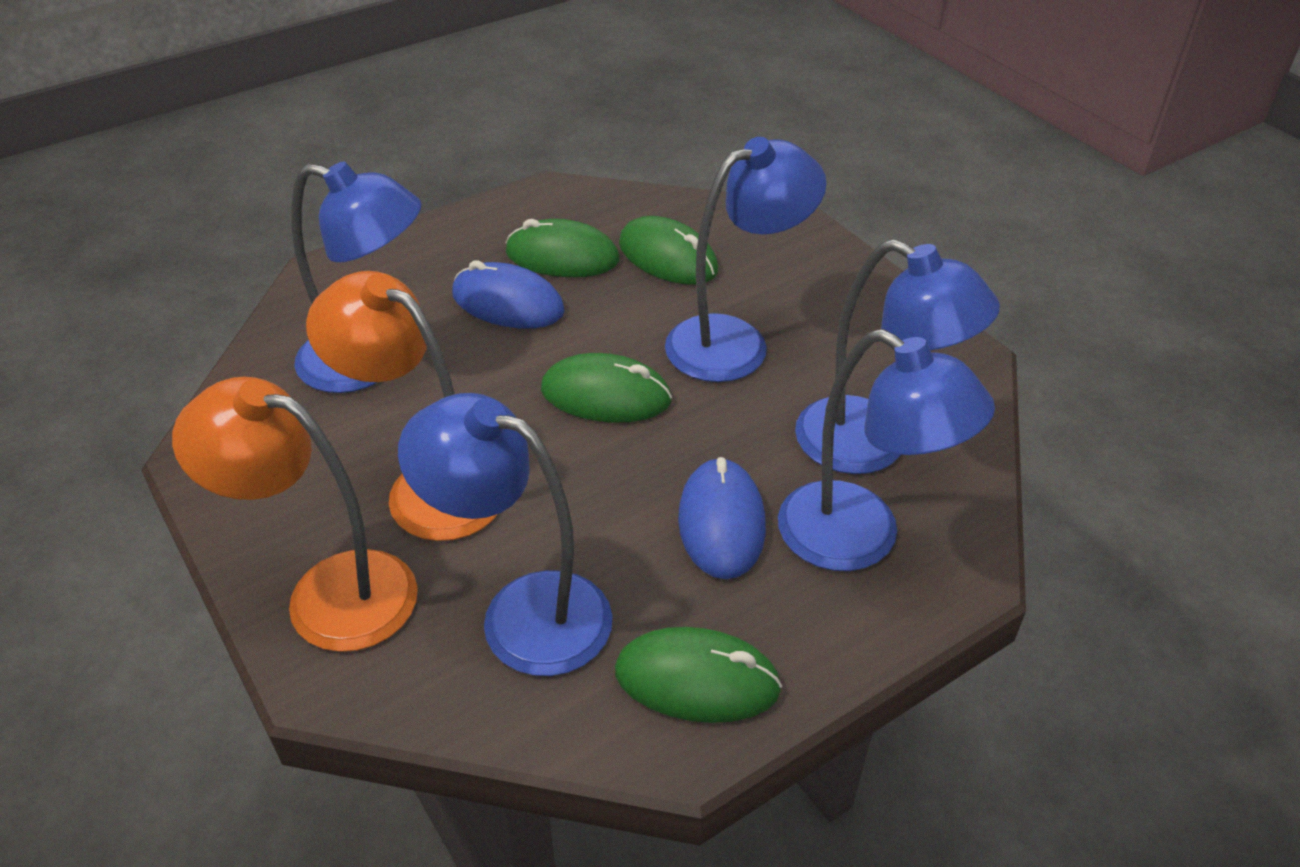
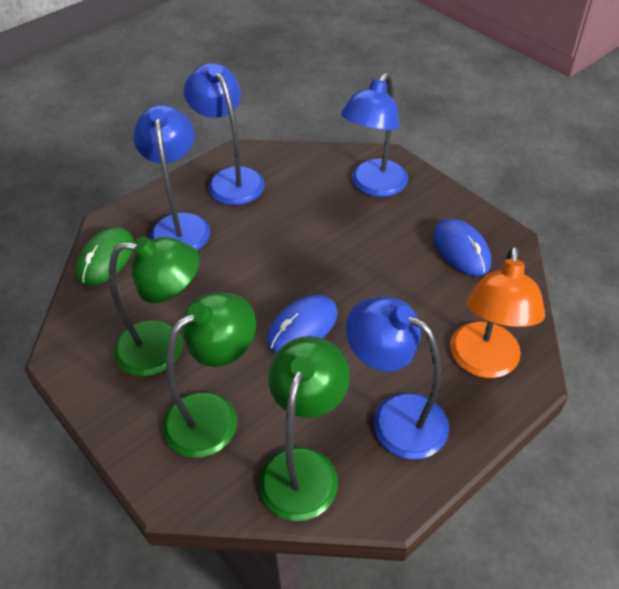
blue lamp: 5 -> 4
green lamp: 0 -> 3
green mouse: 4 -> 1
orange lamp: 2 -> 1

